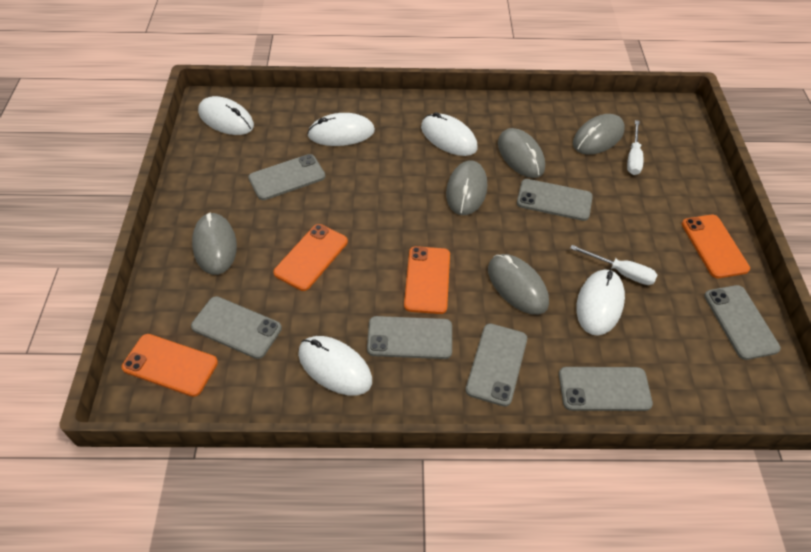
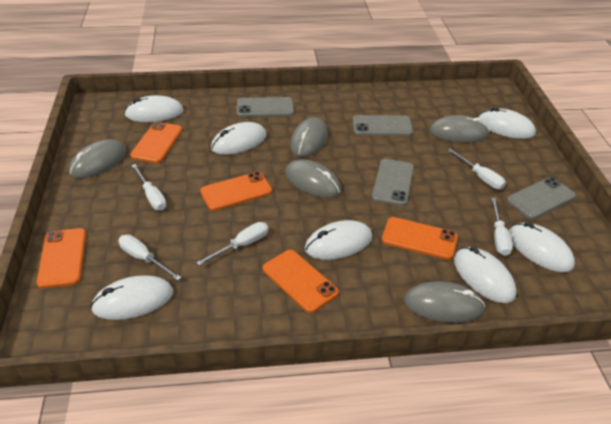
grey phone: 7 -> 4
orange phone: 4 -> 5
white mouse: 5 -> 7
white screwdriver: 2 -> 5

